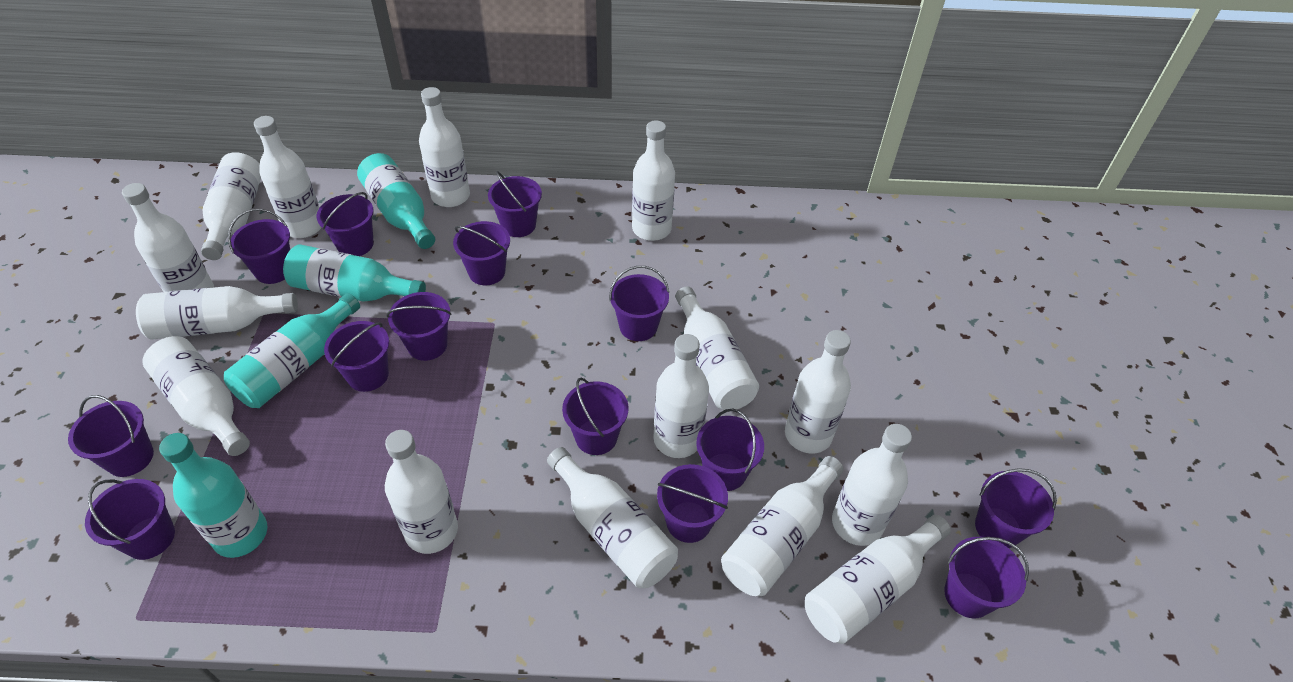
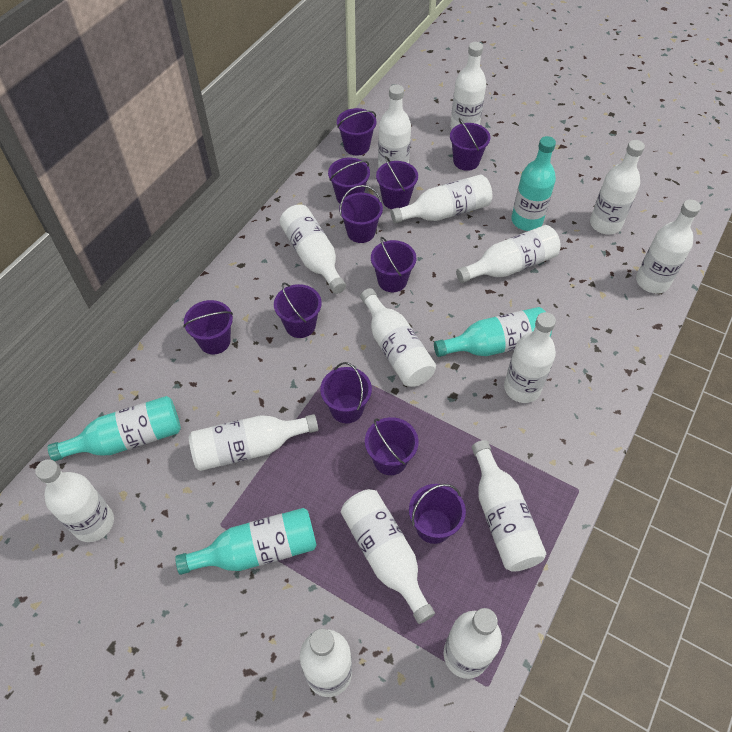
purple bucket: 14 -> 11

